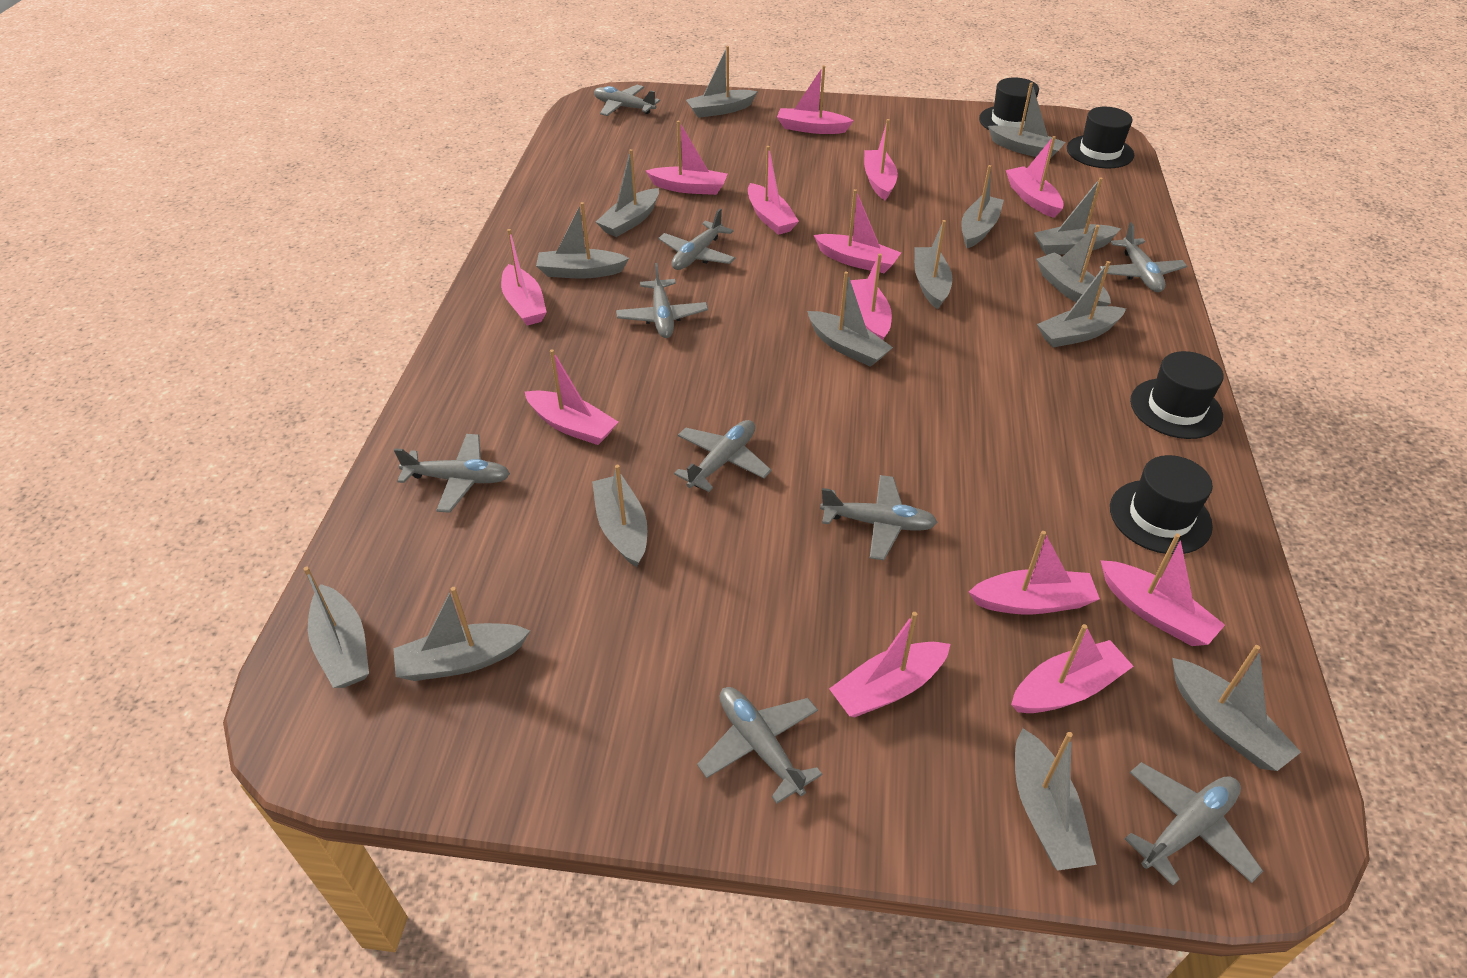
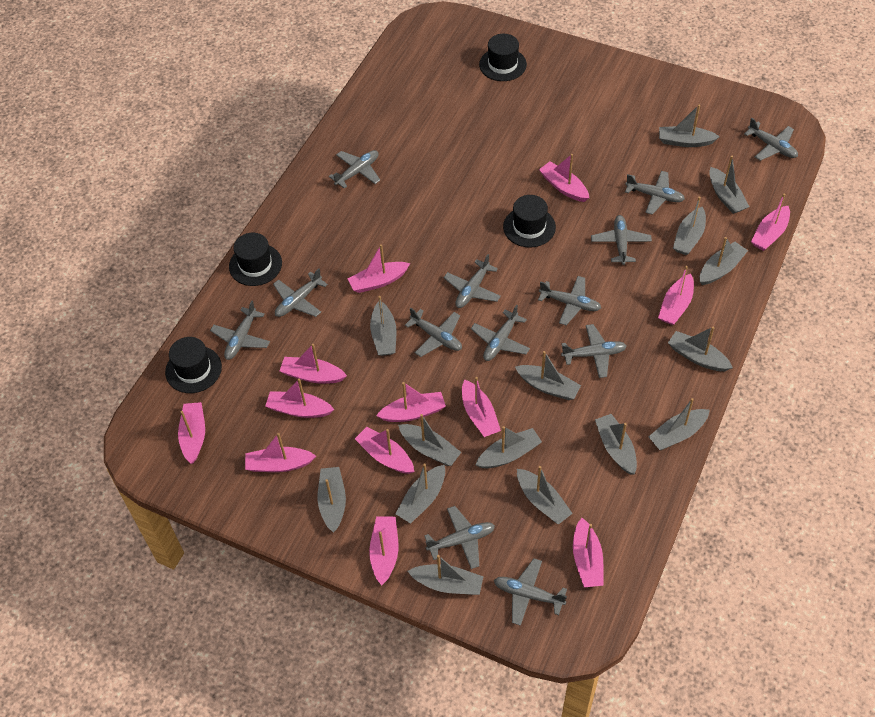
grey plane: 9 -> 13

